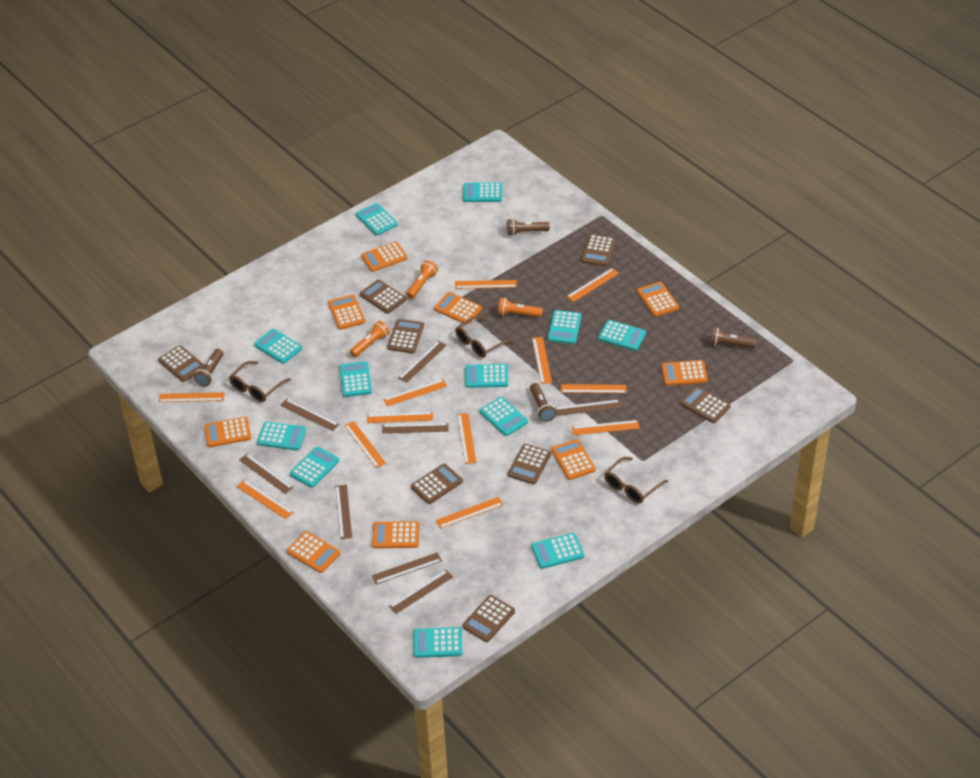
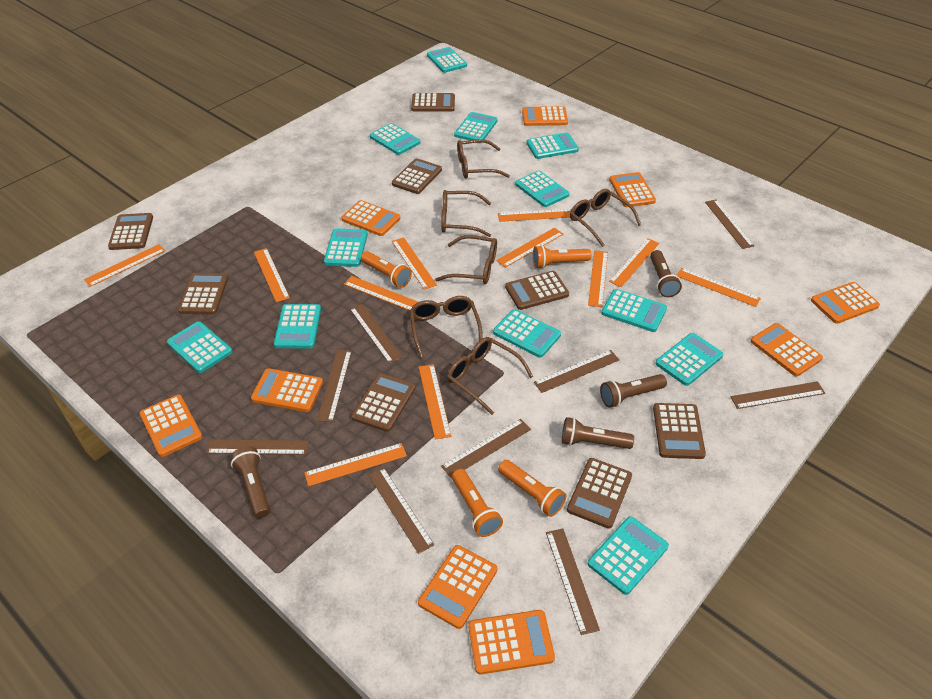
brown glasses: 3 -> 6
brown ruler: 8 -> 9
orange flashlight: 3 -> 4
orange ruler: 12 -> 11

